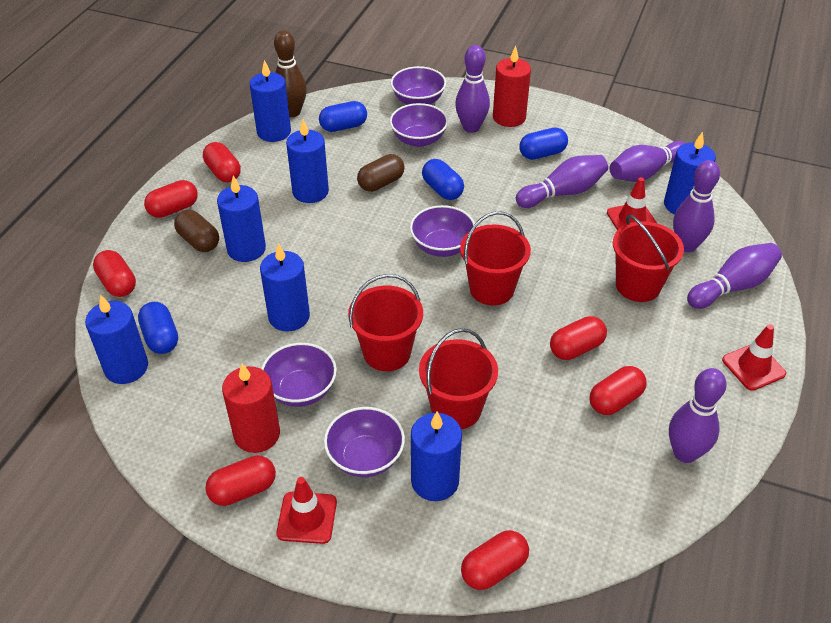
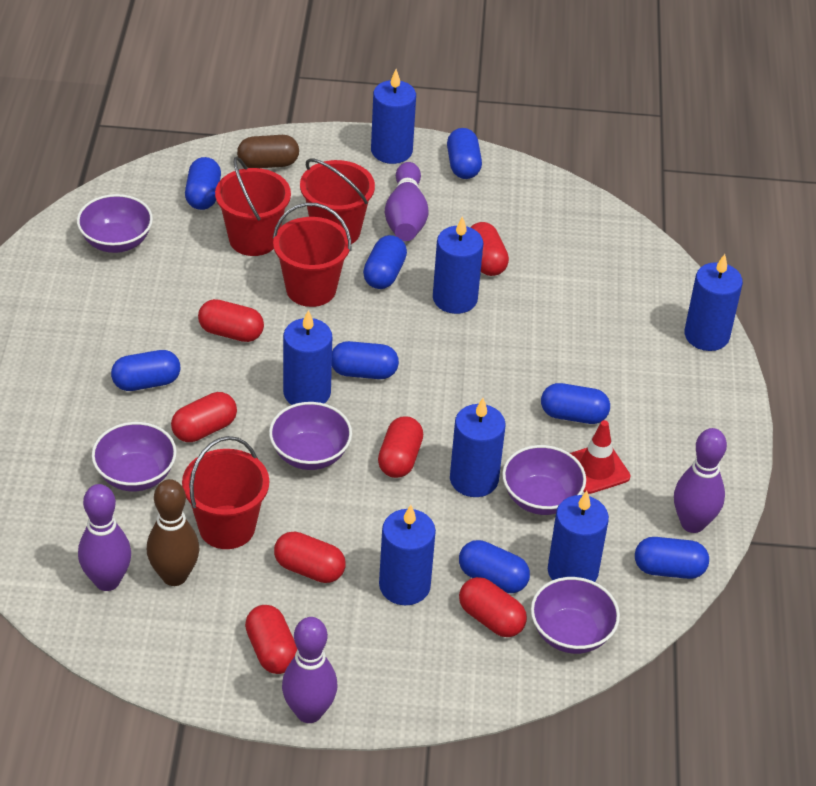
blue capsule: 4 -> 8
brown capsule: 2 -> 1
purple bowling pin: 6 -> 4
red candle: 2 -> 0
red traffic cone: 3 -> 1

